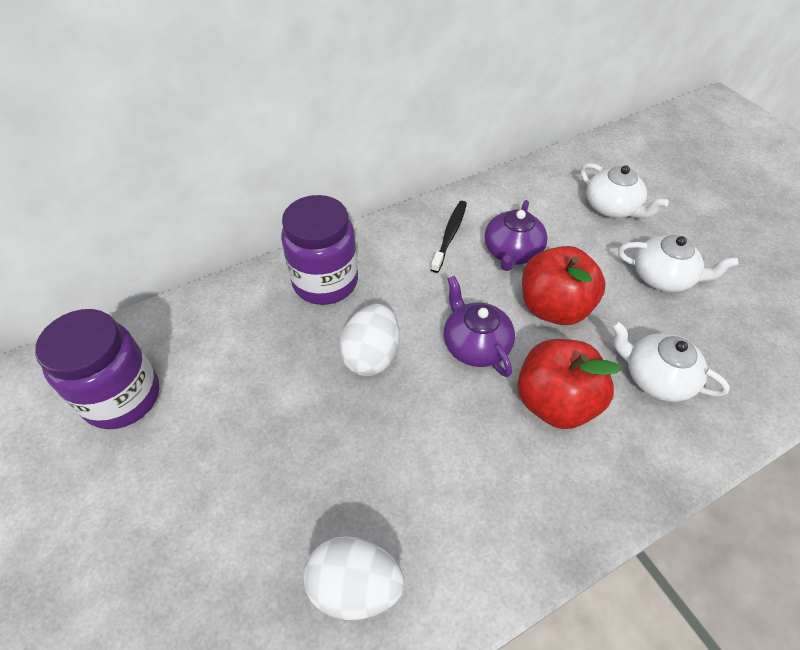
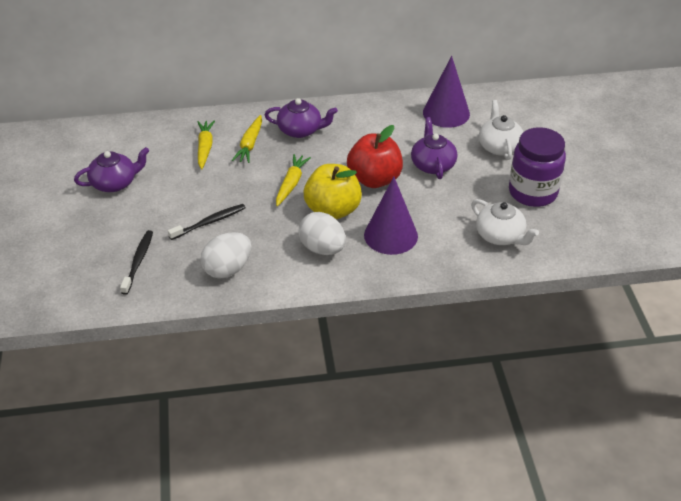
black toothbrush: 1 -> 2
purple cone: 0 -> 2
purple jar: 2 -> 1
purple teapot: 2 -> 3
red apple: 2 -> 1
white teapot: 3 -> 2
yellow apple: 0 -> 1
yellow carrot: 0 -> 3

